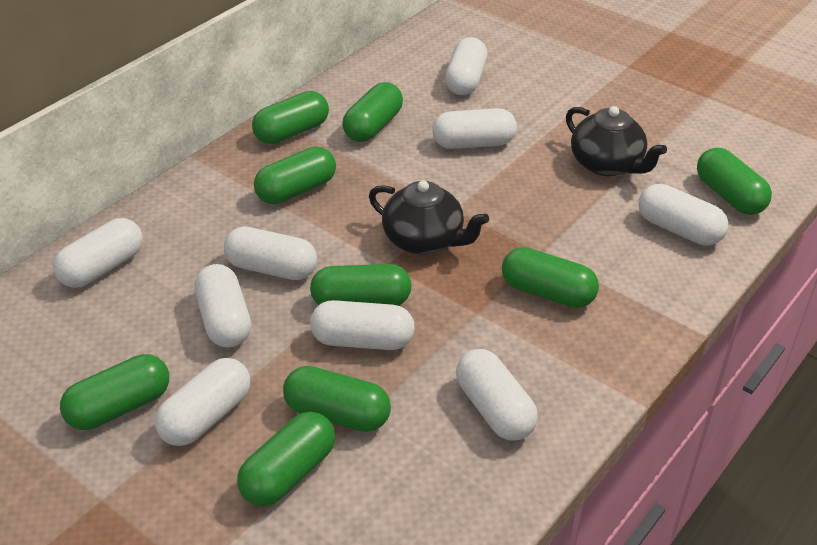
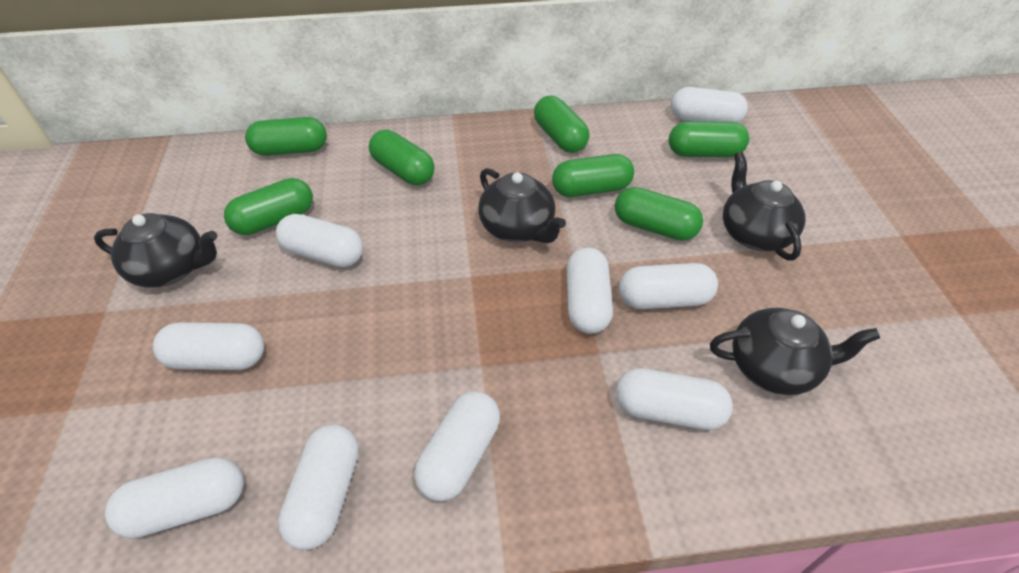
black teapot: 2 -> 4
green capsule: 9 -> 7

